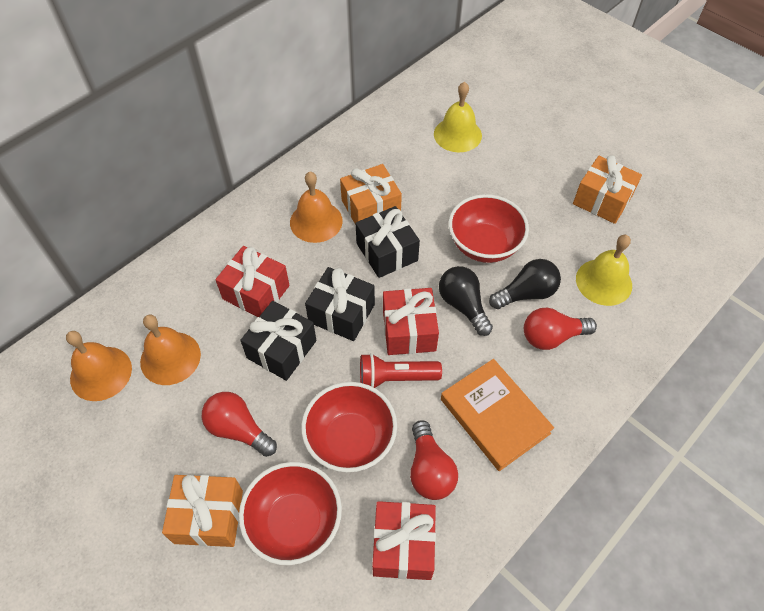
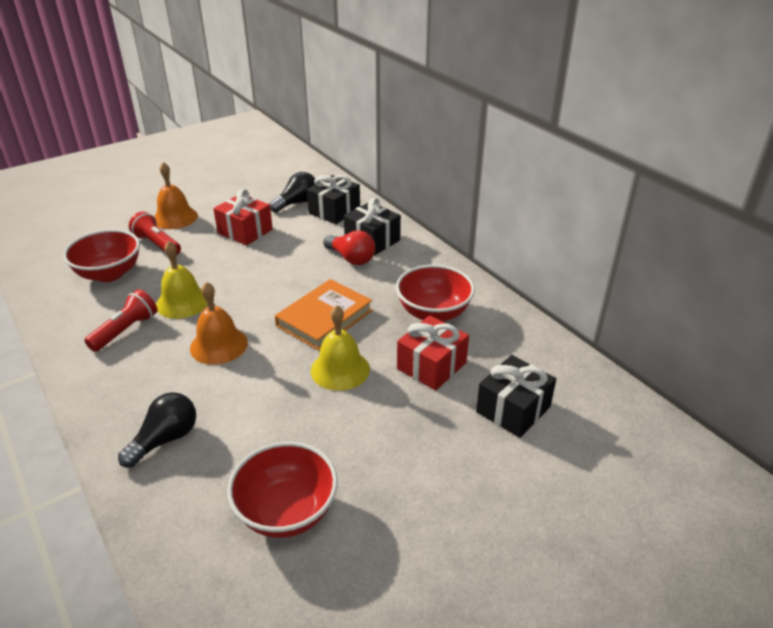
orange bell: 3 -> 2
orange gift: 3 -> 0
red flashlight: 1 -> 2
red gift: 3 -> 2
red light bulb: 3 -> 1

